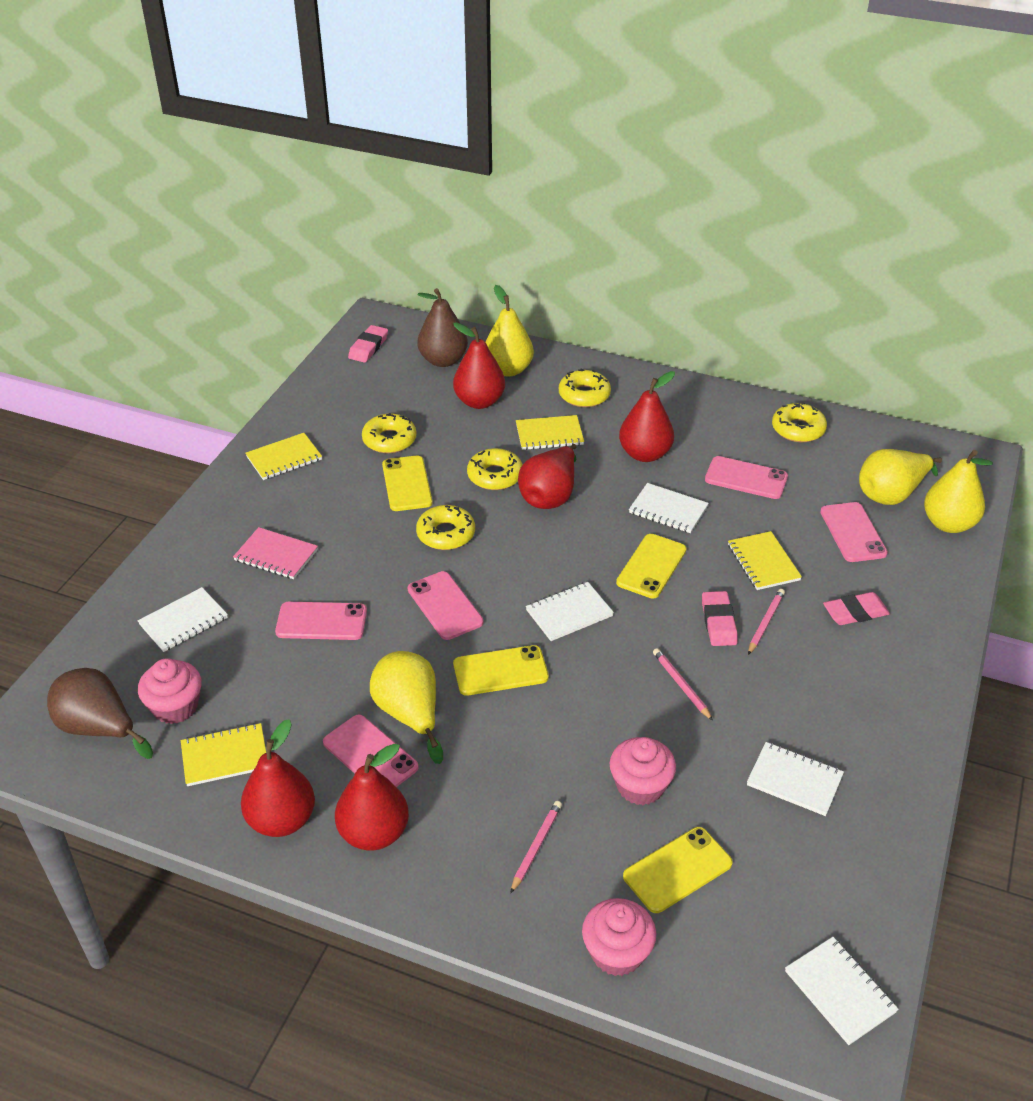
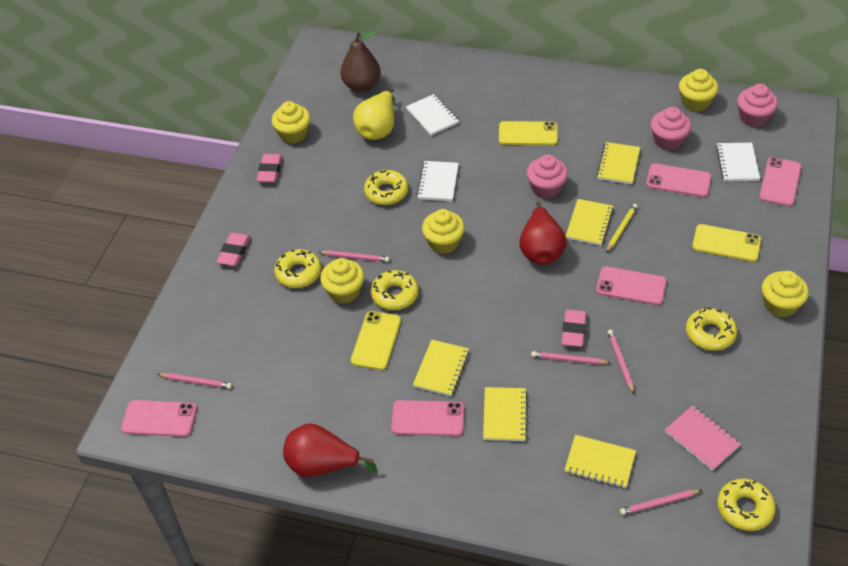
brown pear: 2 -> 1
pink pencil: 3 -> 5
red pear: 5 -> 2
white notebook: 5 -> 3
yellow cupcake: 0 -> 5
yellow notebook: 4 -> 5
yellow pear: 4 -> 1
yellow pencil: 0 -> 1
yellow phone: 4 -> 3

